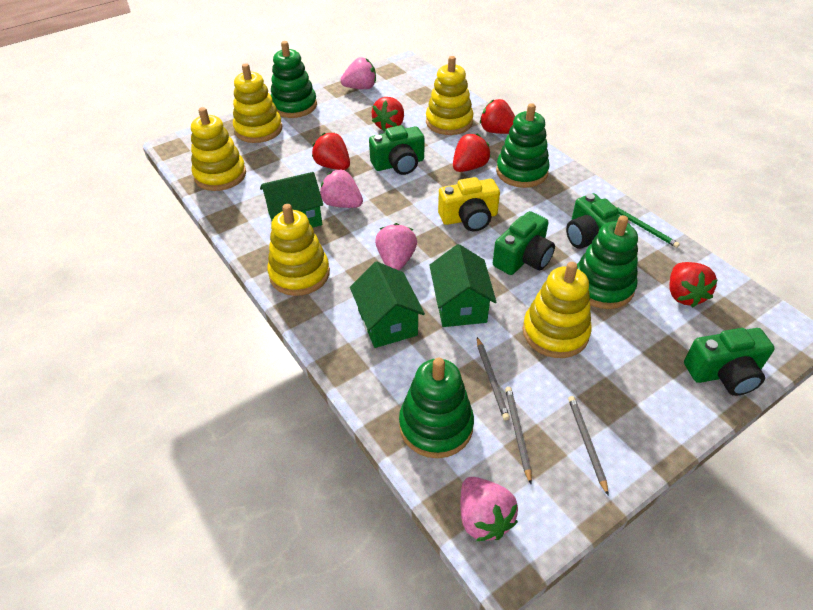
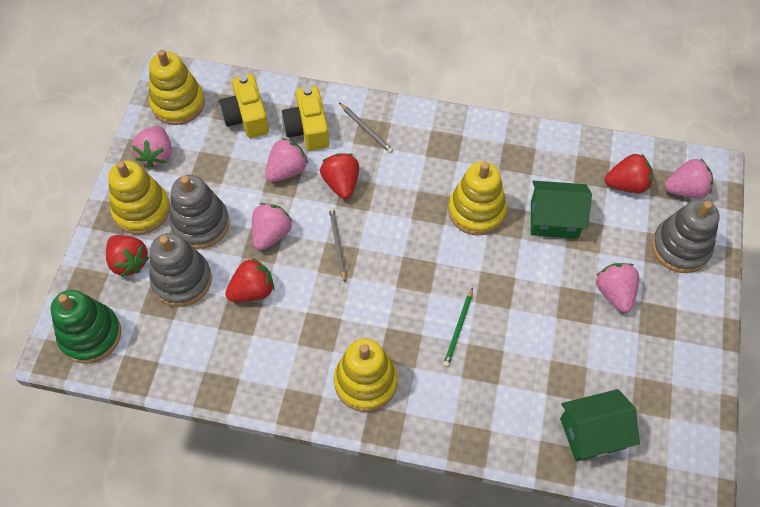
green camera: 4 -> 0
green house: 3 -> 2
green stacking toy: 4 -> 1
grey pencil: 3 -> 2
grey stacking toy: 0 -> 3
pink strawberry: 4 -> 5
red strawberry: 5 -> 4
yellow camera: 1 -> 2
yellow stacking toy: 5 -> 4

